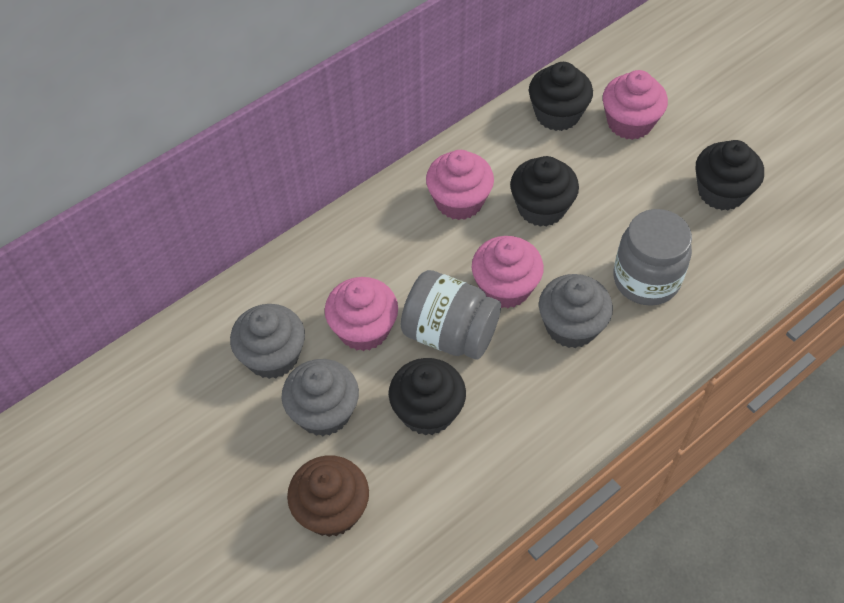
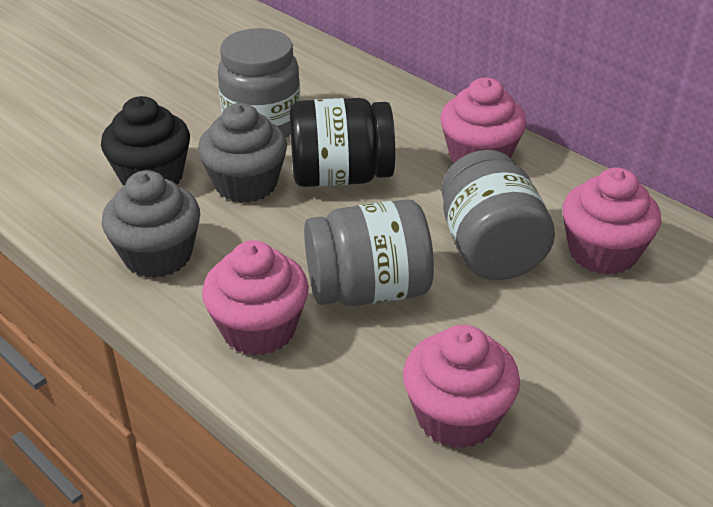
black cupcake: 4 -> 1
black jar: 0 -> 1
brown cupcake: 1 -> 0
grey cupcake: 3 -> 2
grey jar: 2 -> 3

